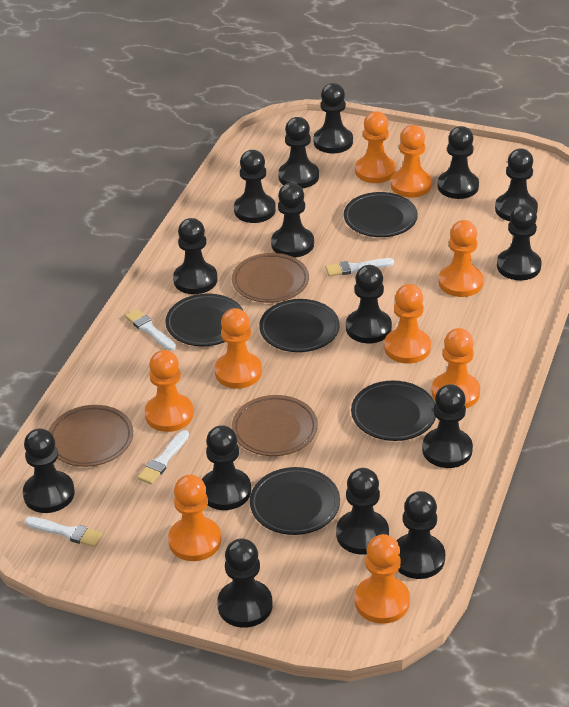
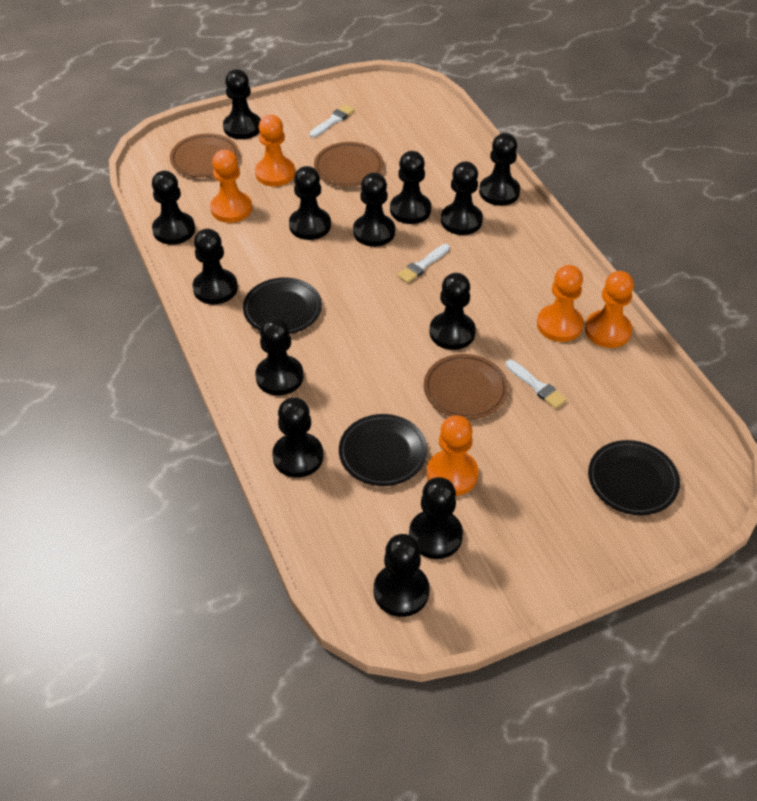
black pawn: 15 -> 13
black plate: 5 -> 3
orange pawn: 9 -> 5
white brush: 4 -> 3

